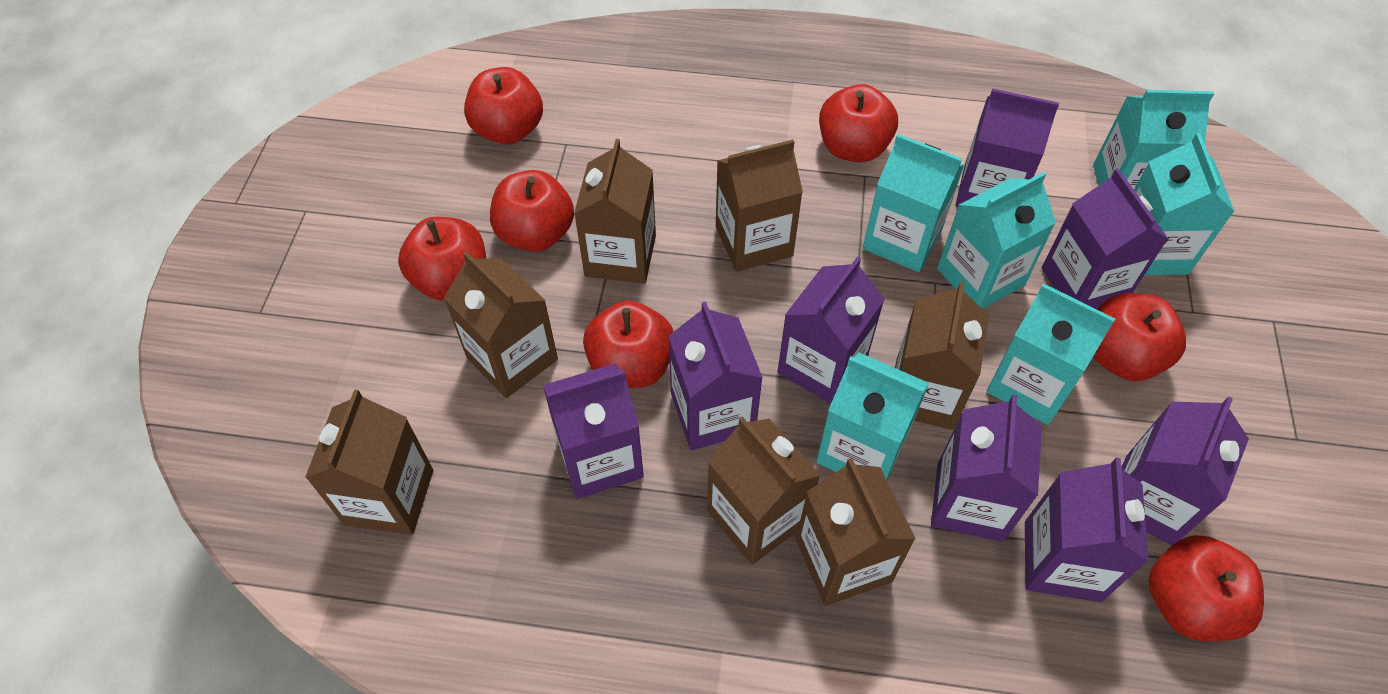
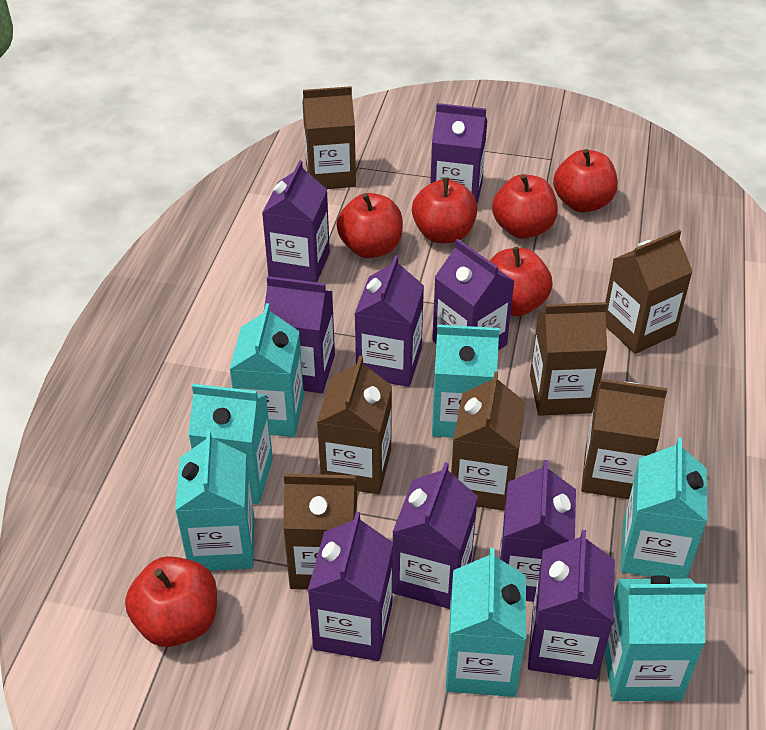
purple carton: 8 -> 9
red apple: 7 -> 6
turquoise carton: 6 -> 7

